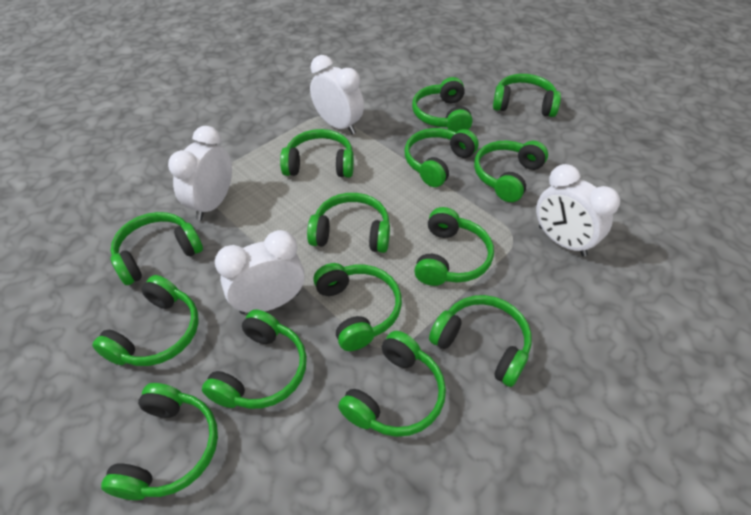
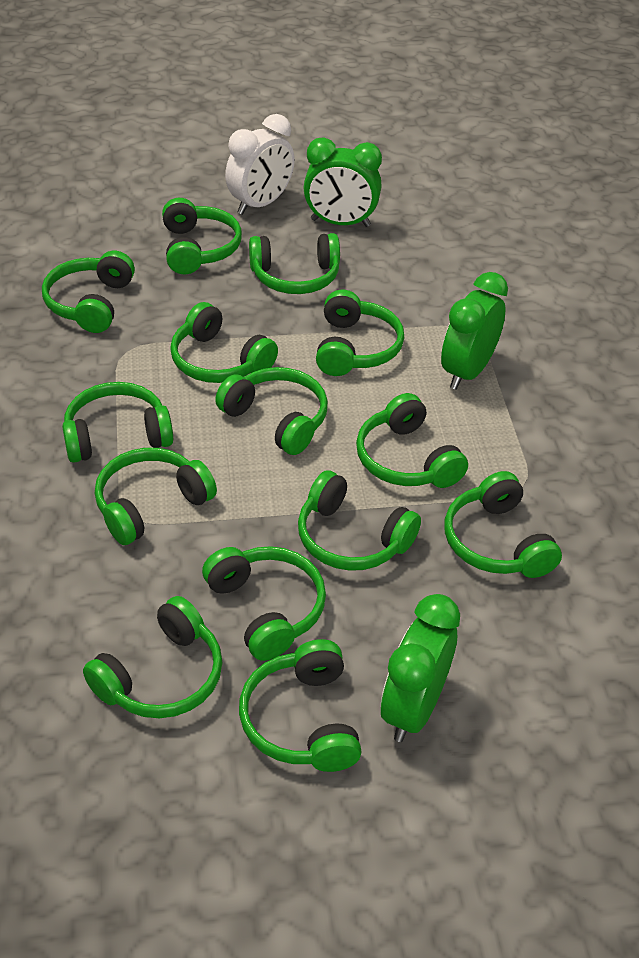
green clock: 0 -> 3
white clock: 4 -> 1

